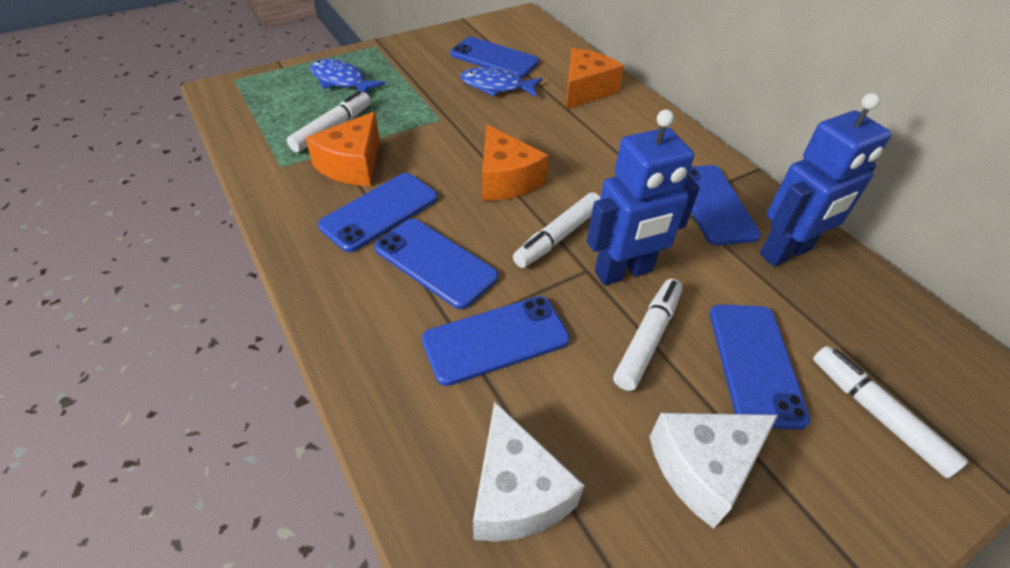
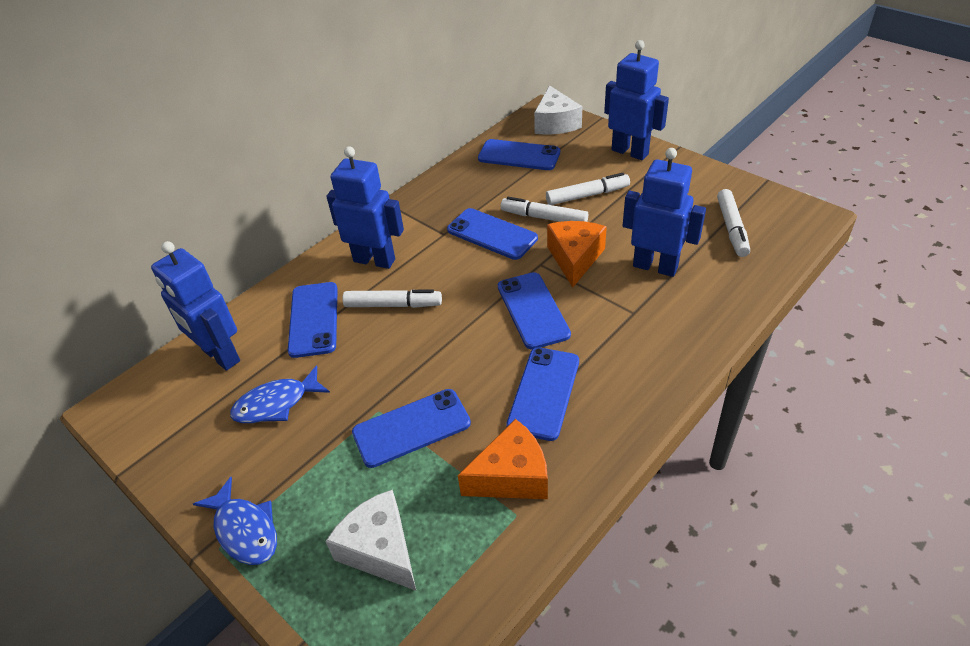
blue robot: 2 -> 4
orange cheese: 3 -> 2

